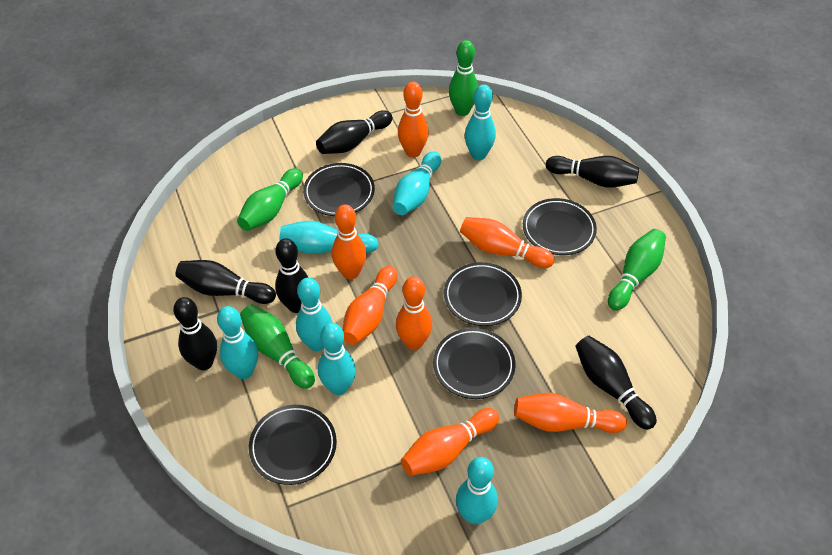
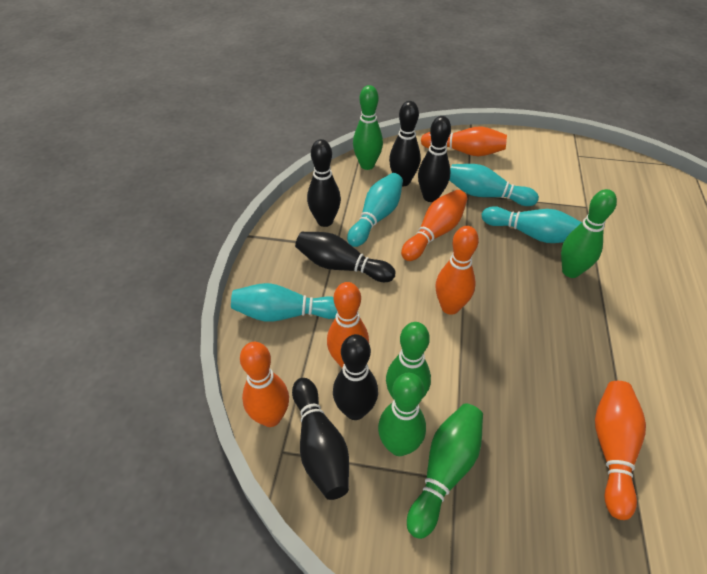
black plate: 5 -> 0
green bowling pin: 4 -> 5
orange bowling pin: 7 -> 6
turquoise bowling pin: 7 -> 4

